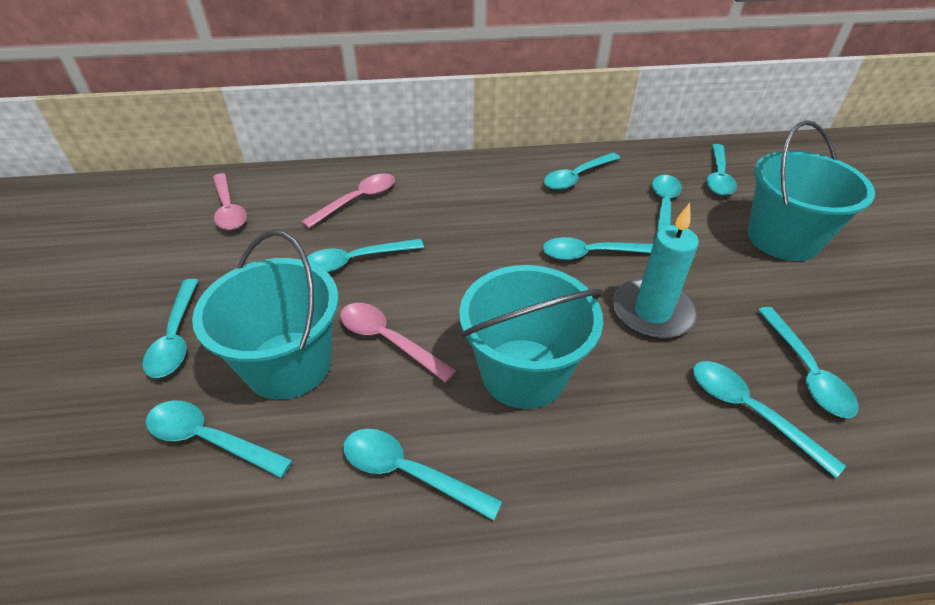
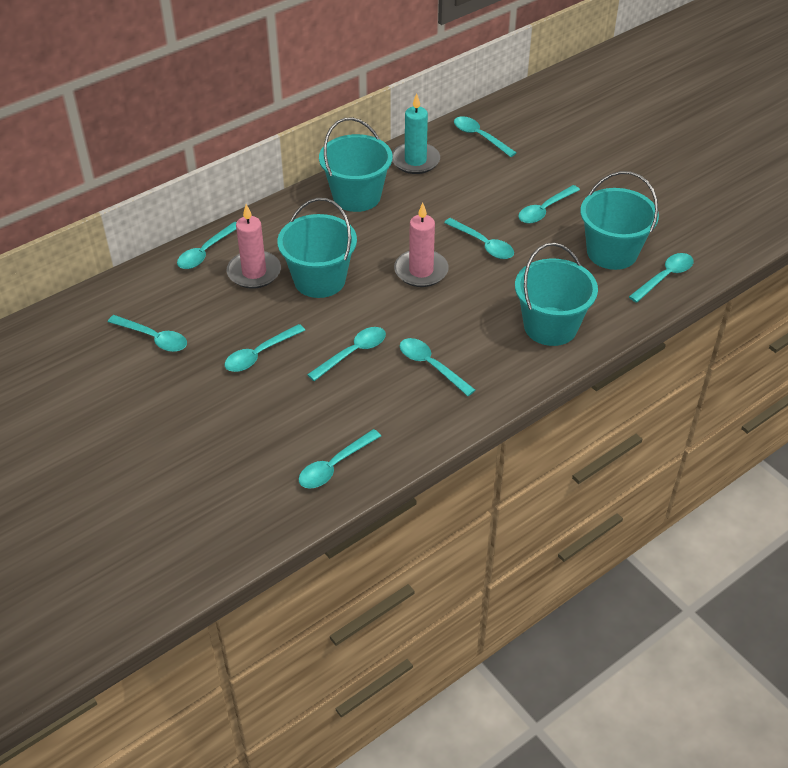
pink candle: 0 -> 2
pink spoon: 3 -> 0
turquoise bucket: 3 -> 4

